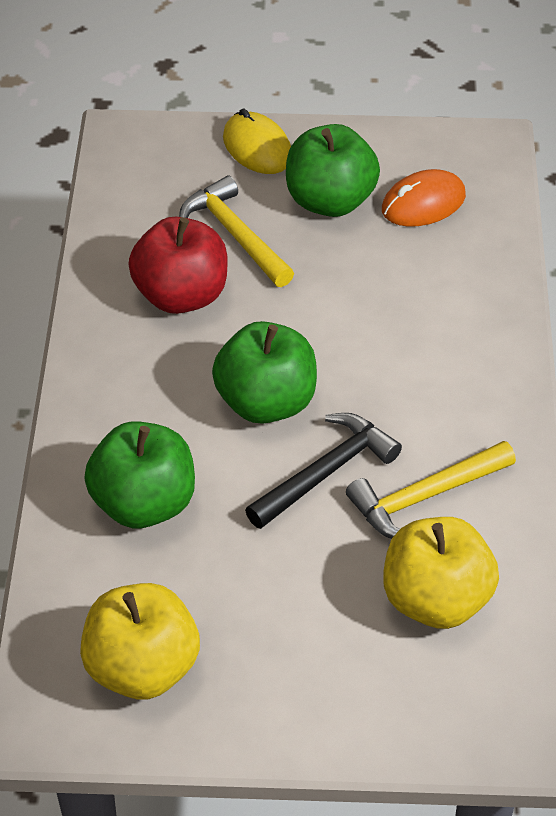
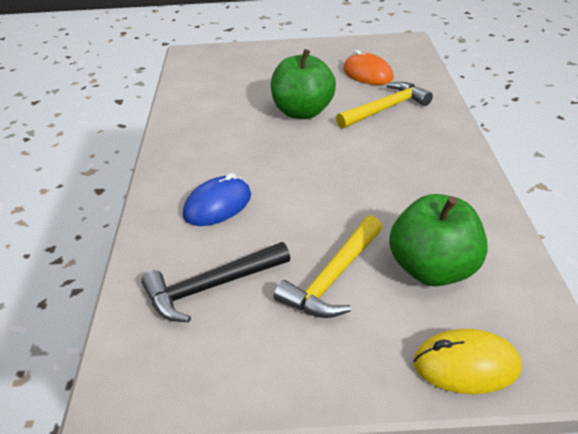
blue mouse: 0 -> 1
green apple: 3 -> 2
red apple: 1 -> 0
yellow apple: 2 -> 0

